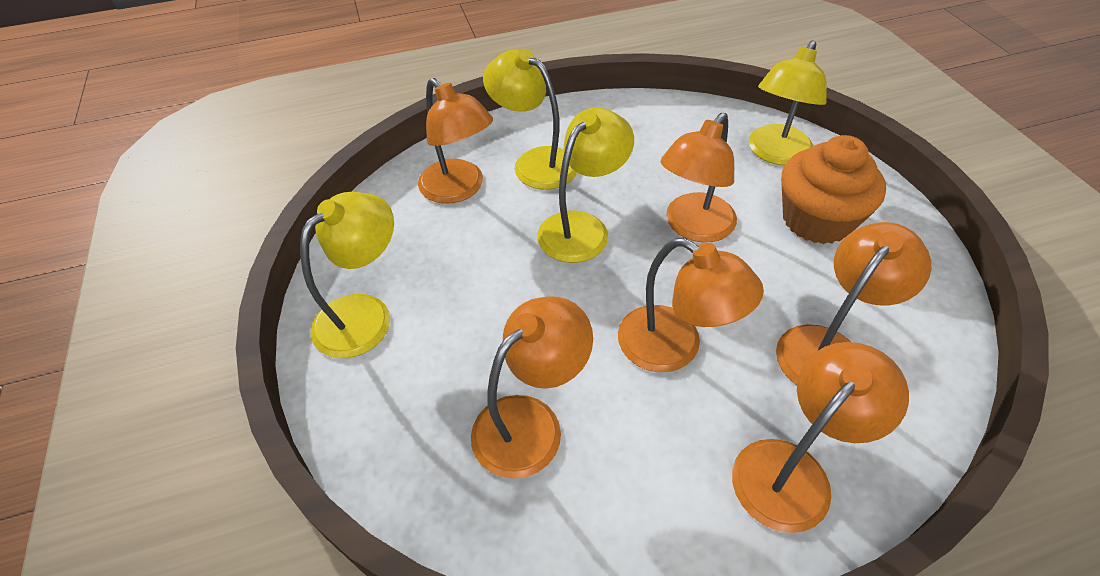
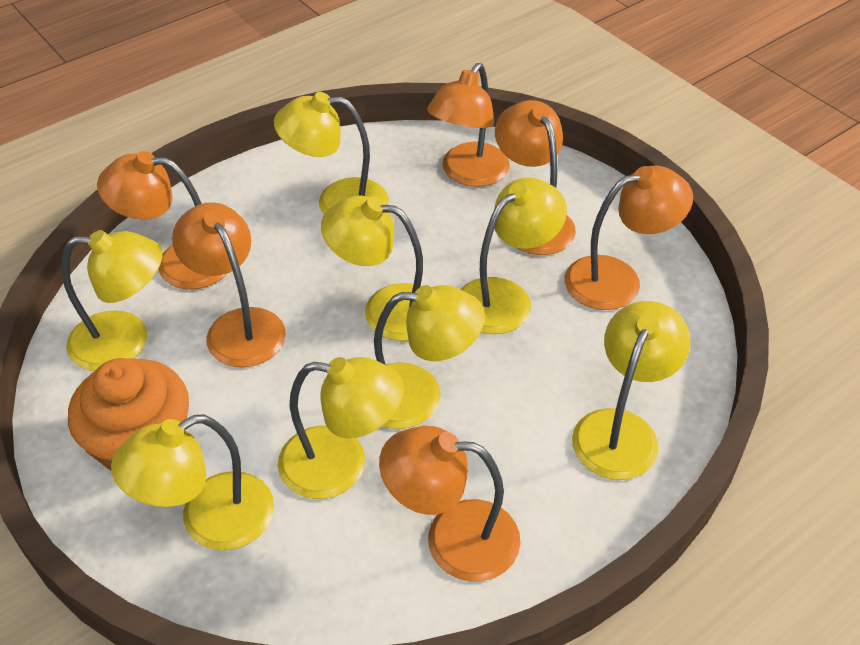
yellow lamp: 4 -> 8

